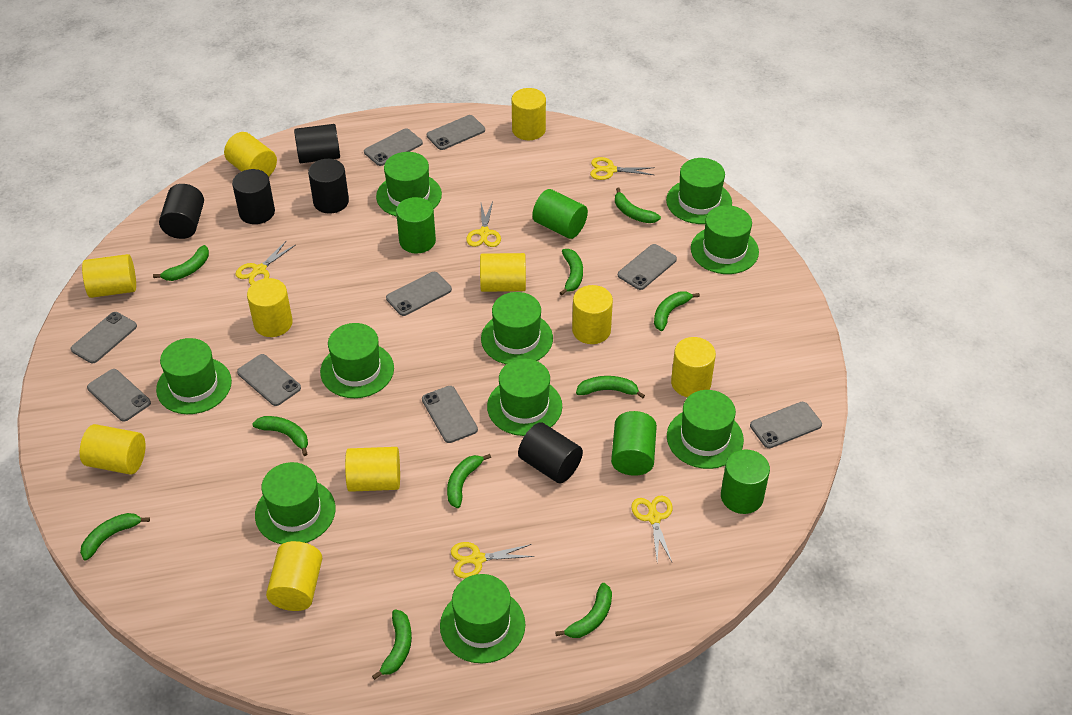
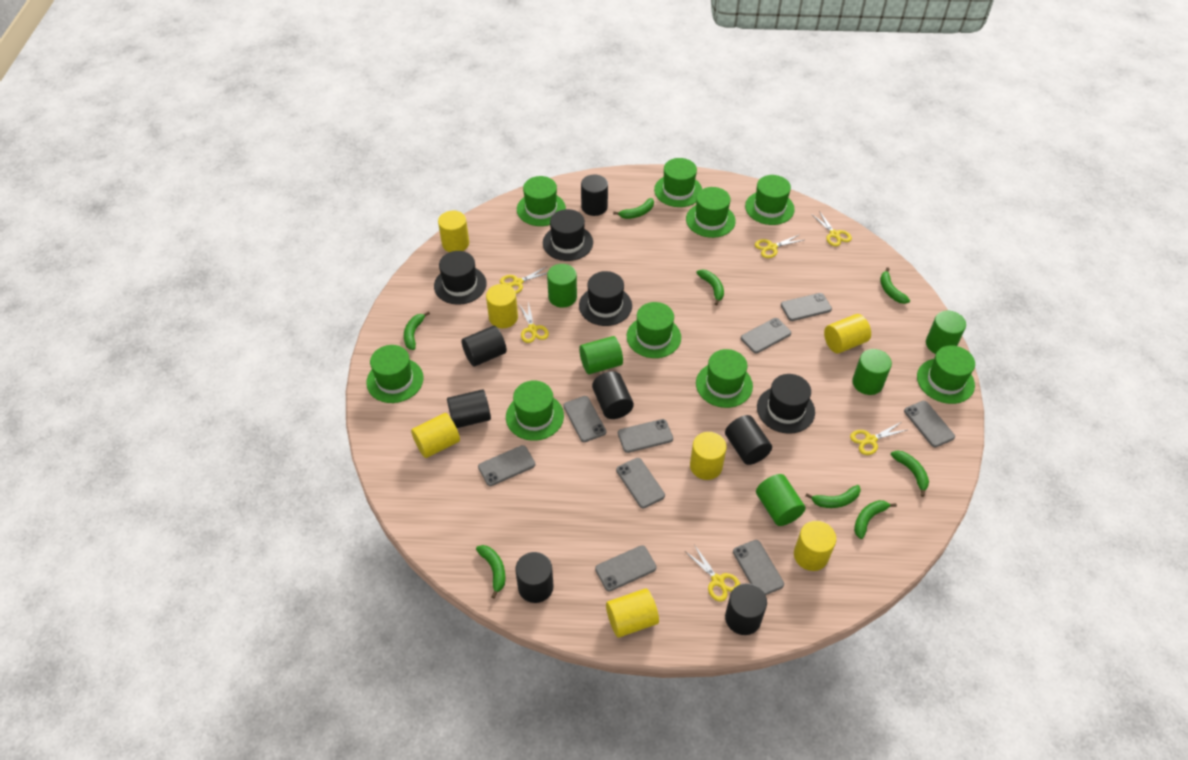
black cylinder: 5 -> 7
black hat: 0 -> 4
green banana: 10 -> 8
green cylinder: 4 -> 5
green hat: 10 -> 9
yellow cylinder: 10 -> 7
yellow scissors: 5 -> 6

